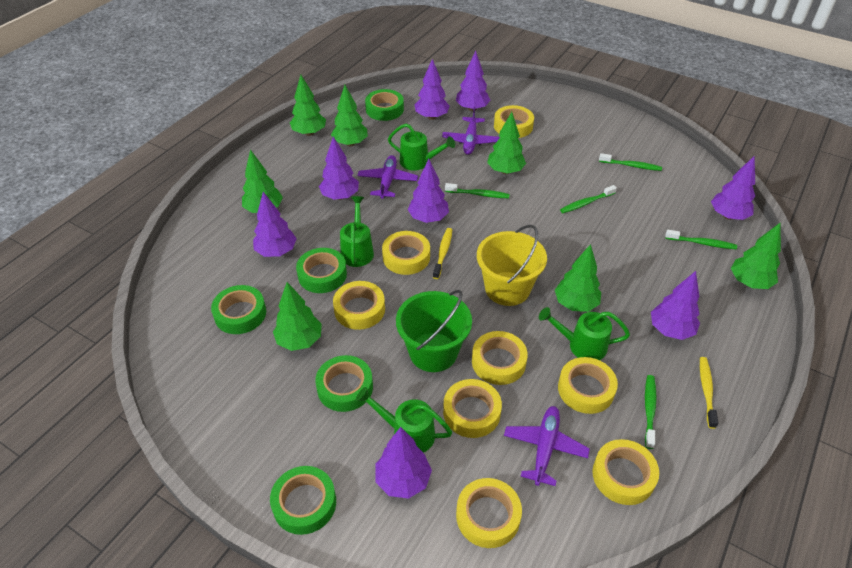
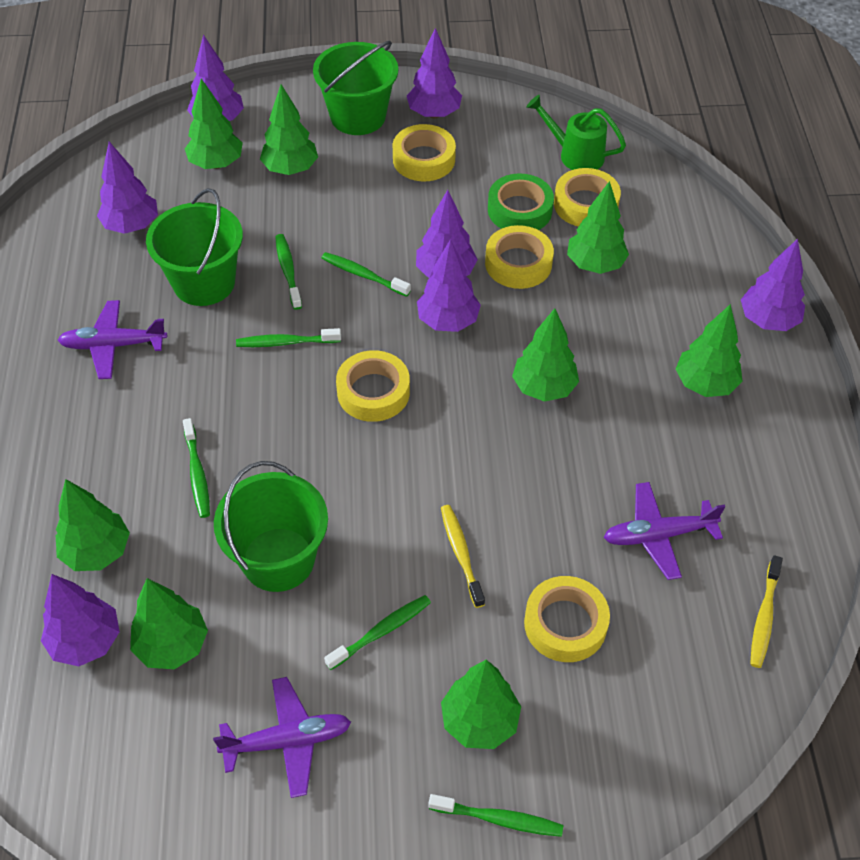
green bucket: 1 -> 3
green tape: 5 -> 1
green toothbrush: 5 -> 6
green tree: 7 -> 8
green watering can: 4 -> 1
purple tree: 8 -> 7
yellow bucket: 1 -> 0
yellow tape: 8 -> 5

